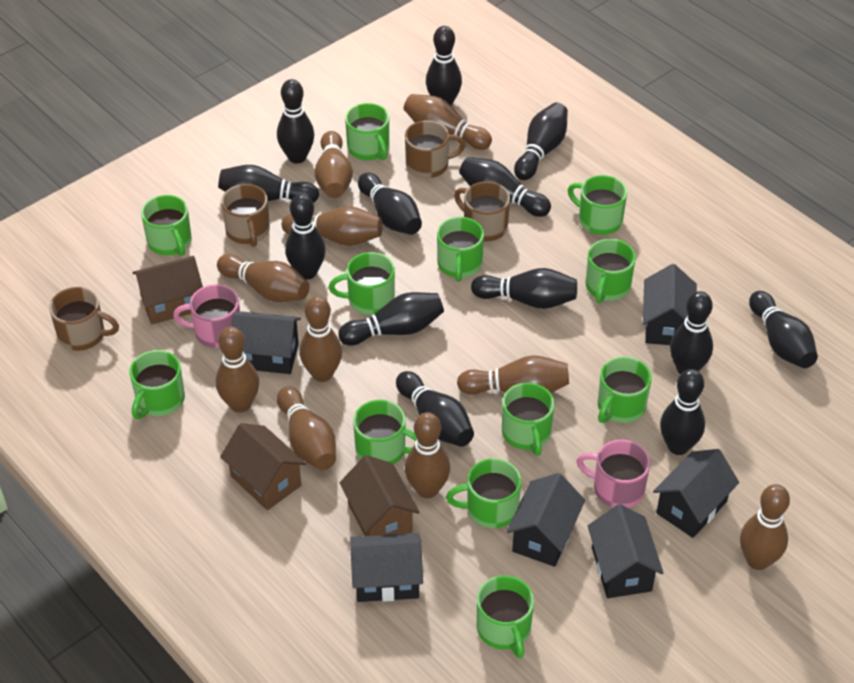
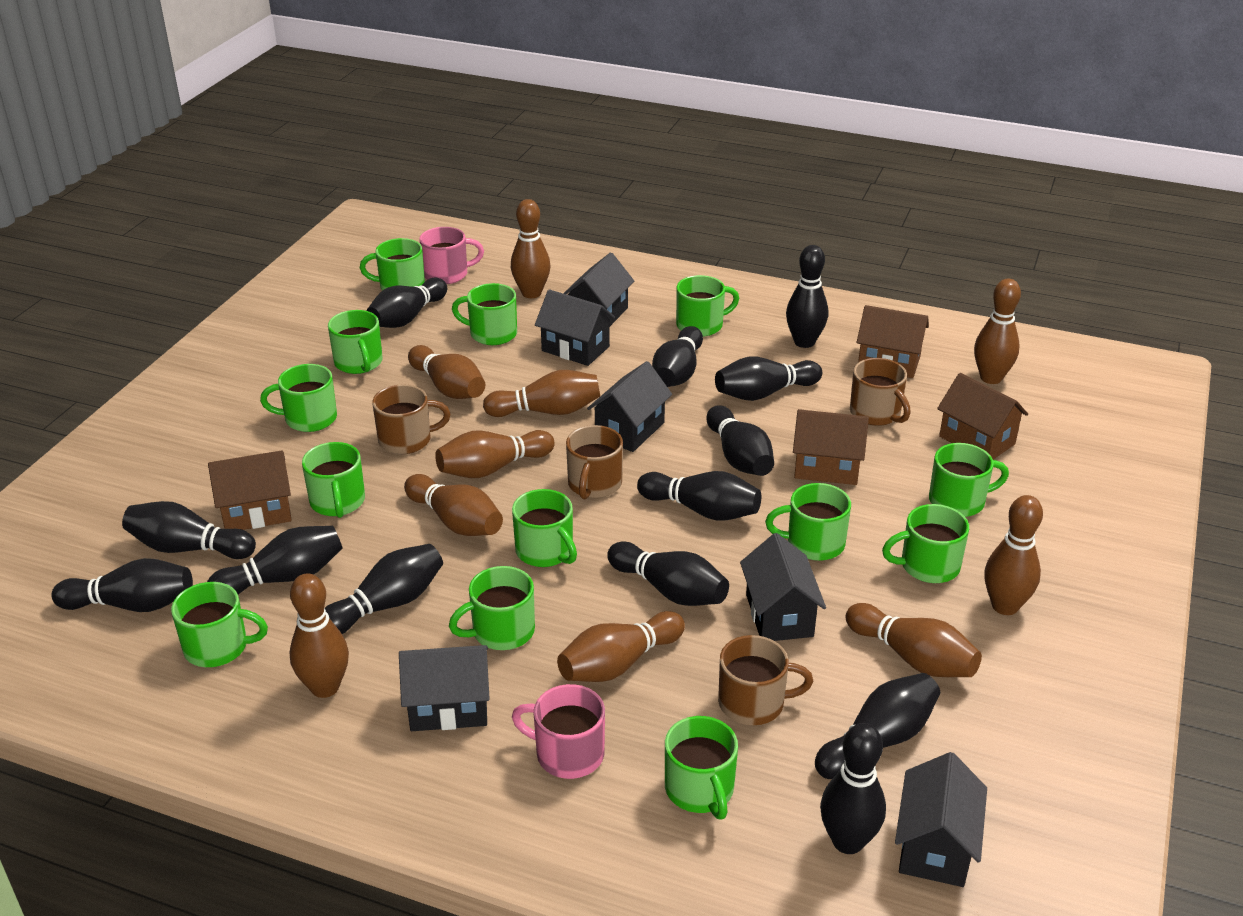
brown house: 3 -> 4
green mug: 12 -> 13

